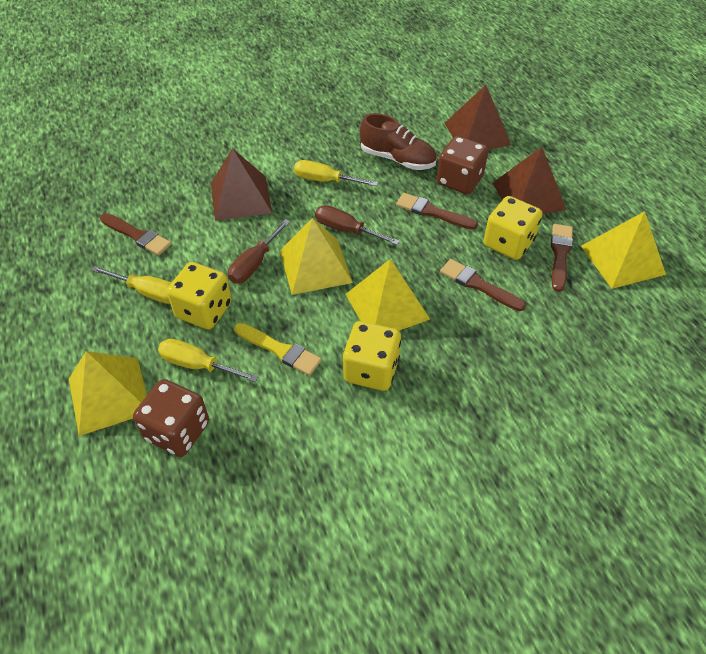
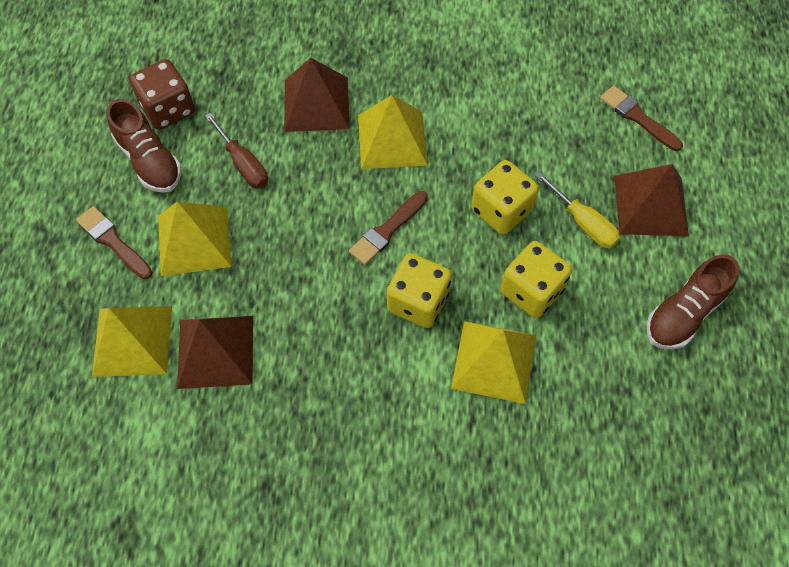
brown brush: 4 -> 3
brown dice: 2 -> 1
brown screwdriver: 2 -> 1
brown shoe: 1 -> 2
yellow brush: 1 -> 0
yellow screwdriver: 3 -> 1

